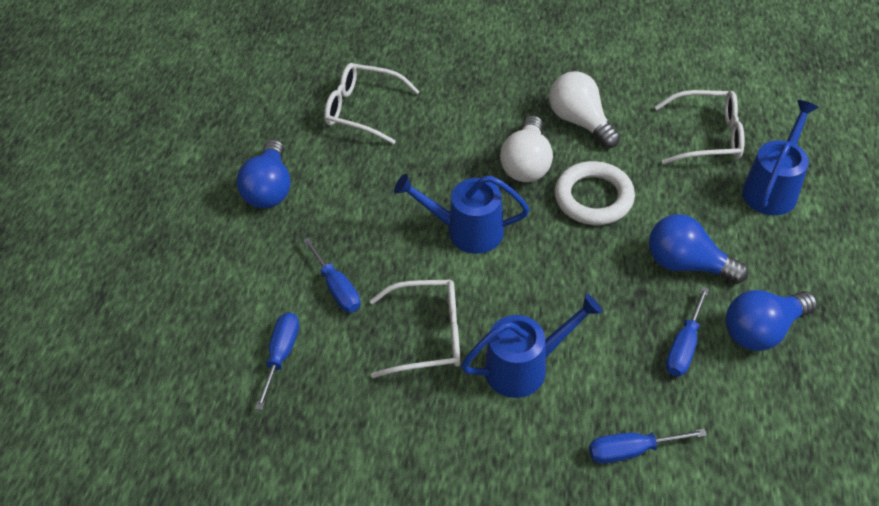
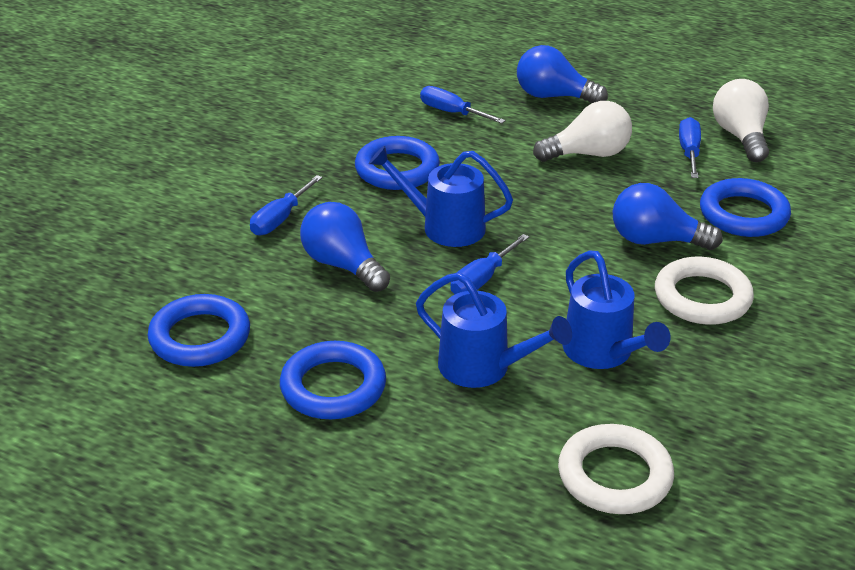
blue ring: 0 -> 4
white glasses: 3 -> 0
white ring: 1 -> 2

